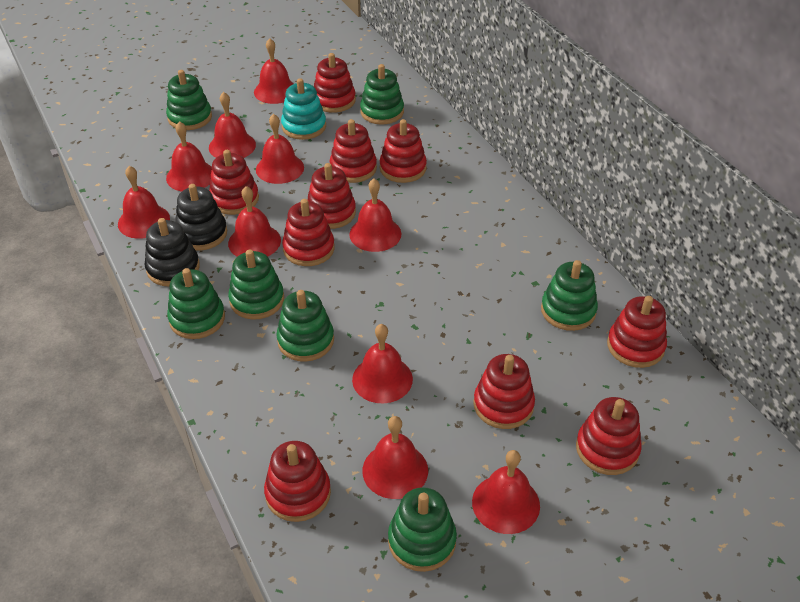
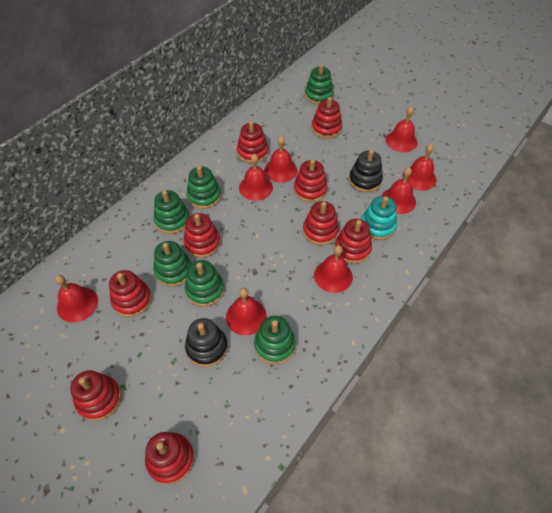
green stacking toy: 7 -> 6
red bell: 10 -> 8
red stacking toy: 10 -> 9

